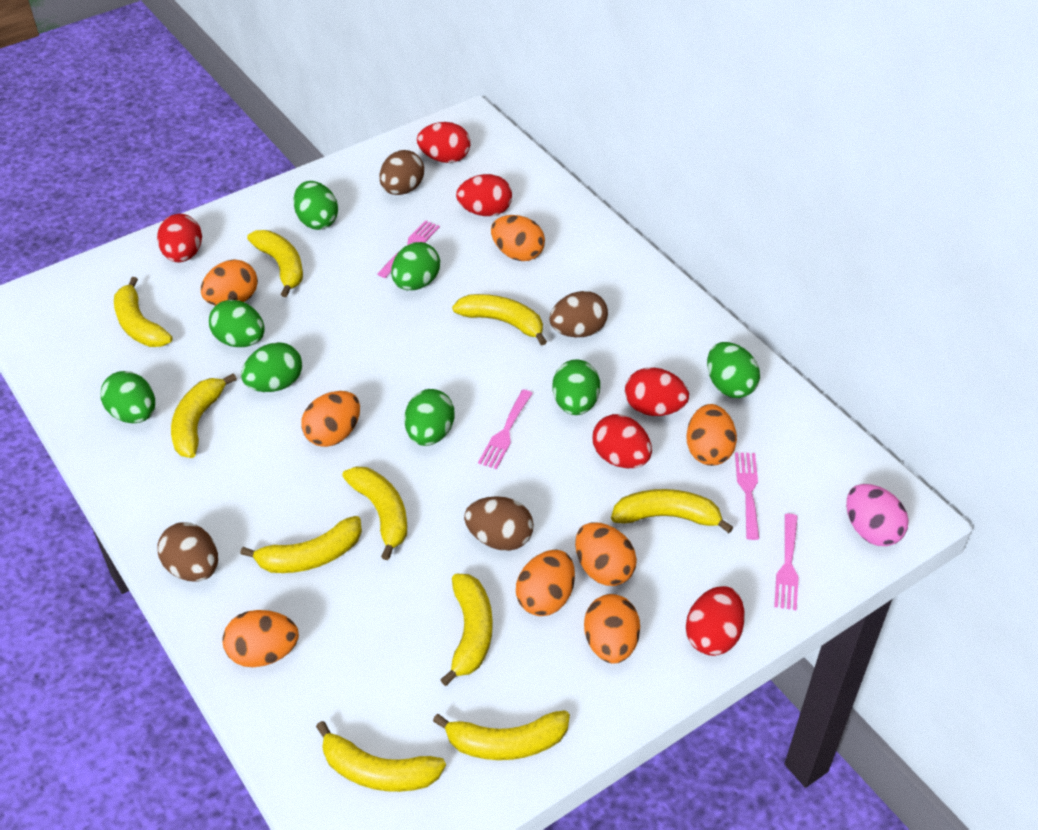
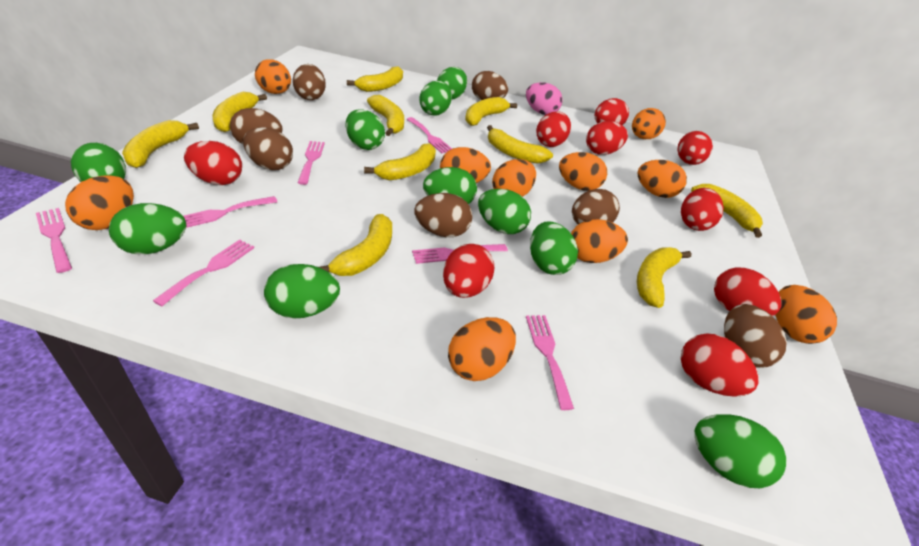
brown egg: 4 -> 7
green egg: 8 -> 10
orange egg: 8 -> 10
pink fork: 4 -> 7
red egg: 6 -> 9

